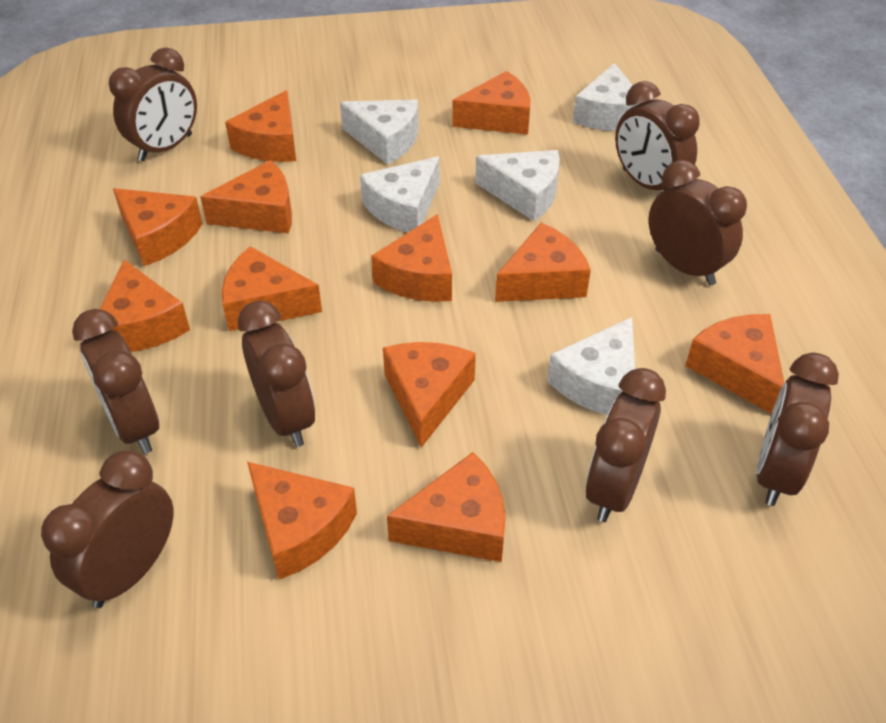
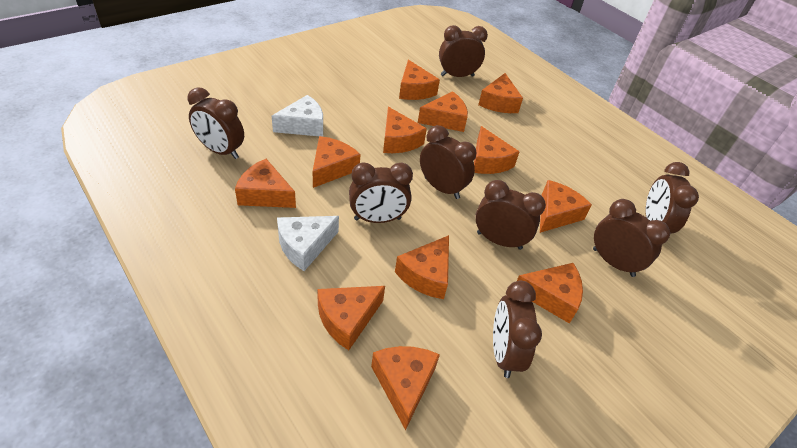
white cheese: 5 -> 2

